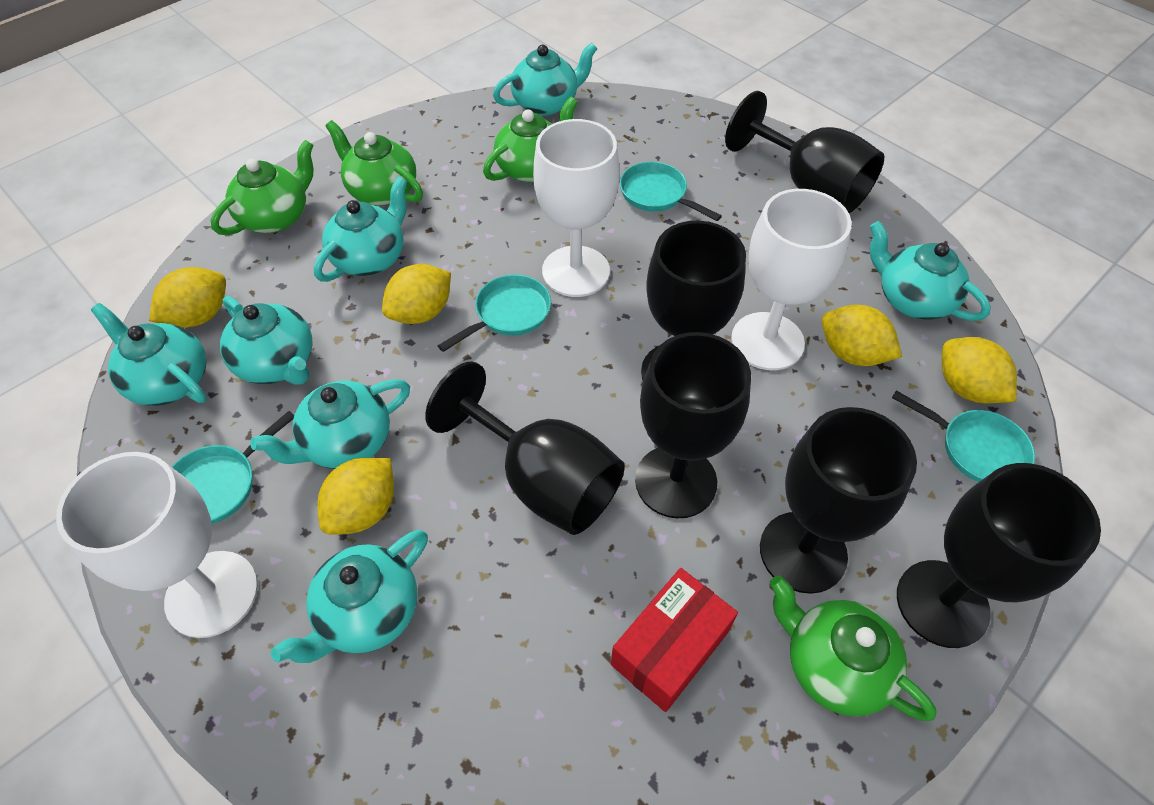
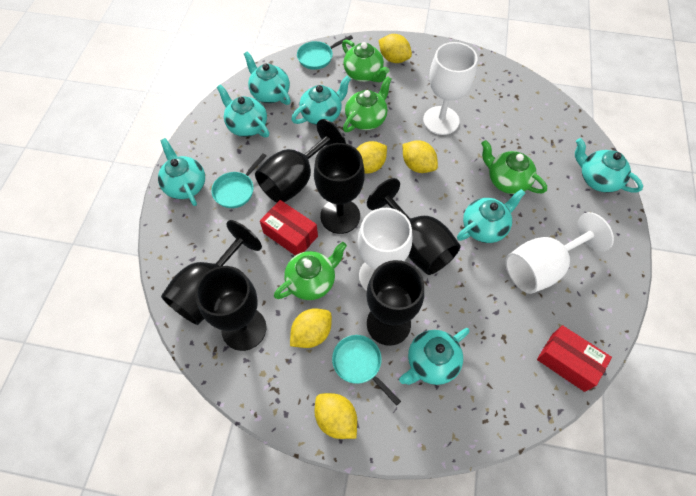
red box: 1 -> 2
turquoise pan: 4 -> 3

